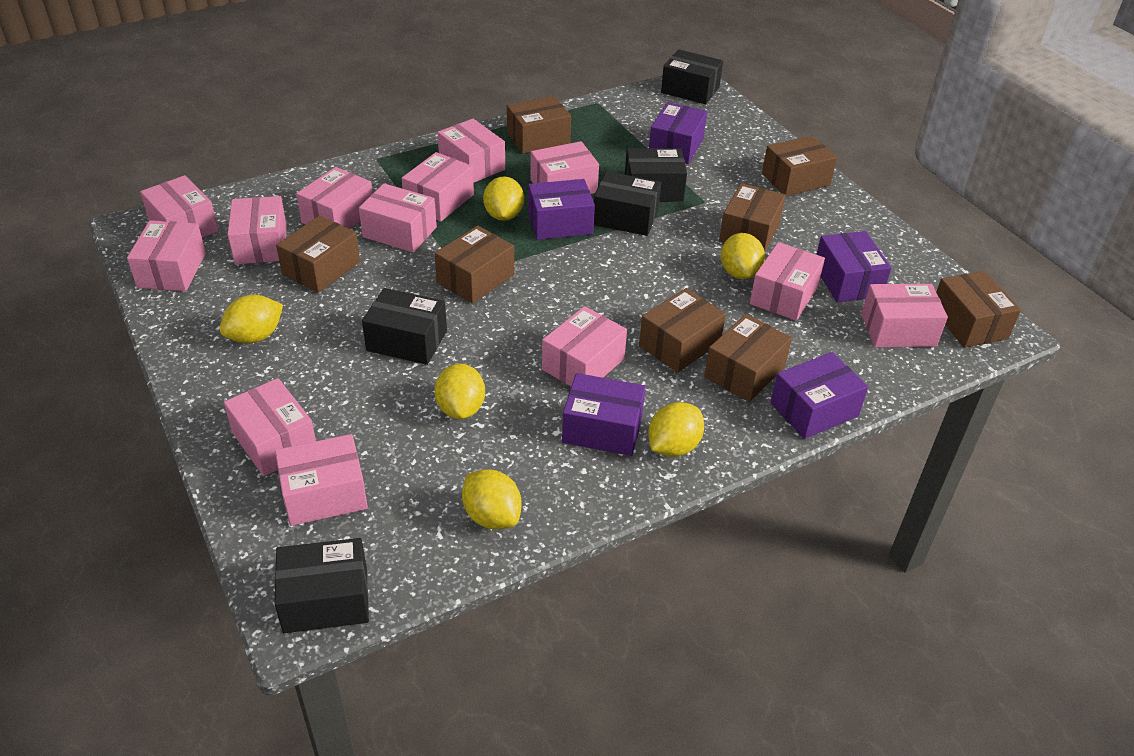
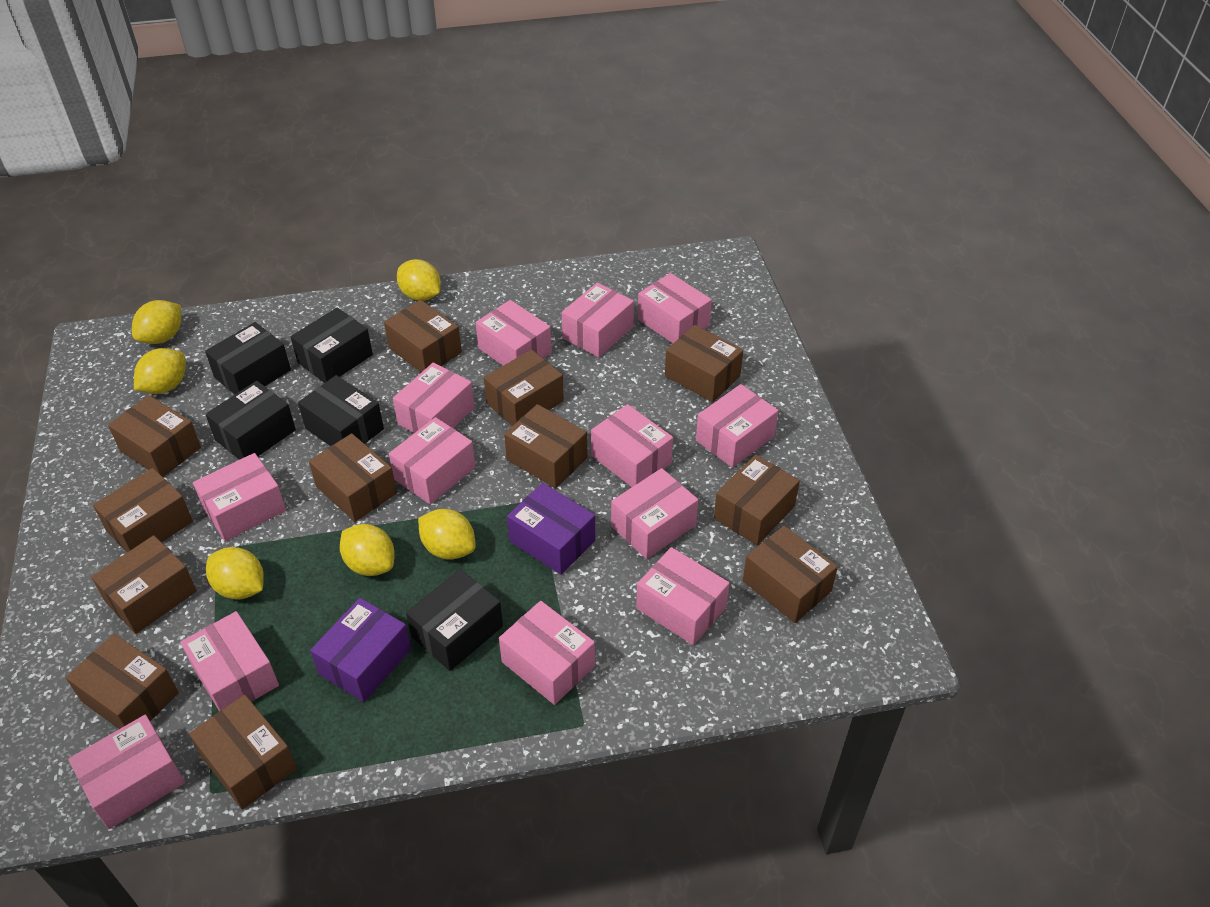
brown box: 8 -> 12
purple box: 5 -> 2

